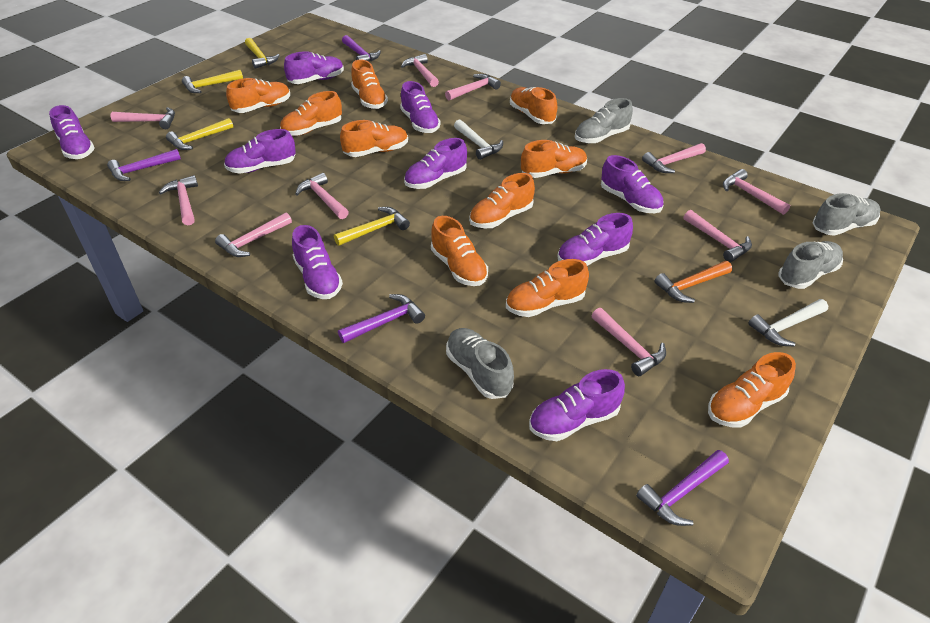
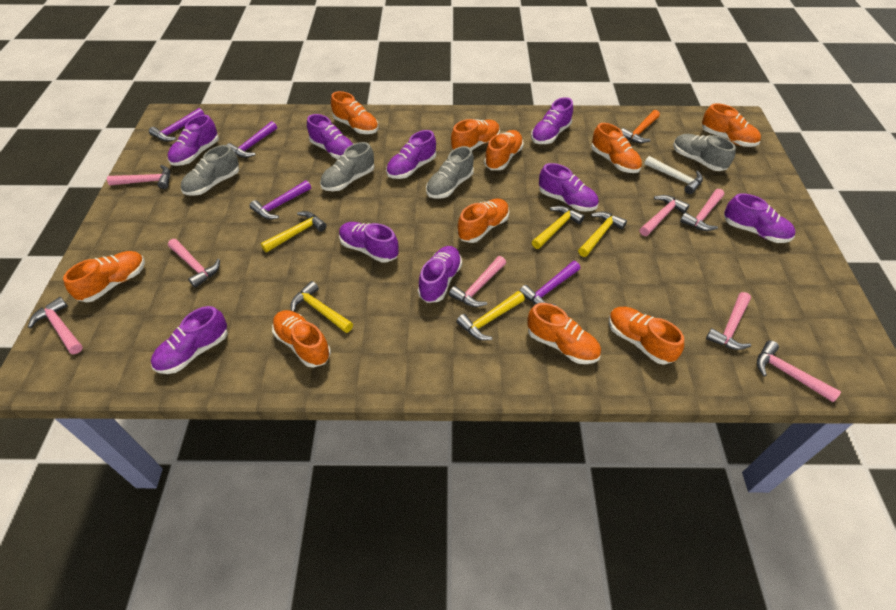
pink hammer: 10 -> 8
white hammer: 2 -> 1
yellow hammer: 4 -> 5

